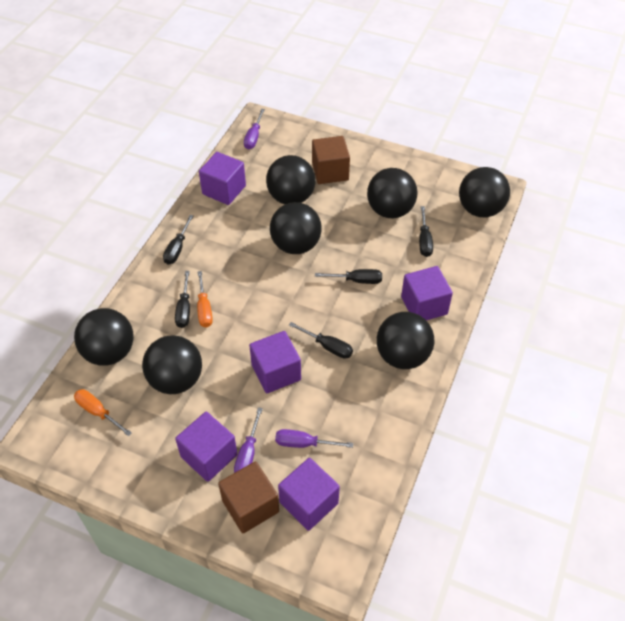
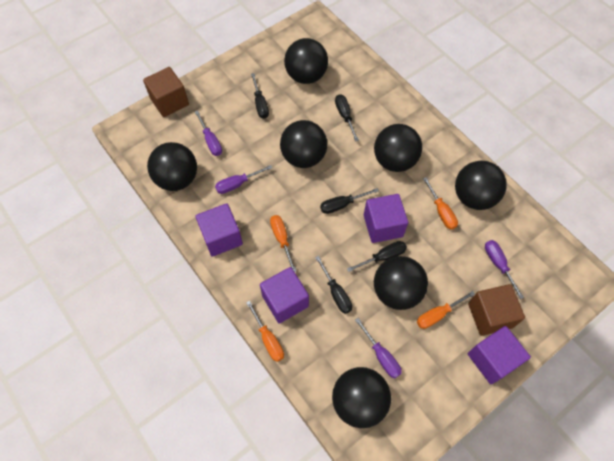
orange screwdriver: 2 -> 4
purple cube: 5 -> 4
purple screwdriver: 3 -> 4

